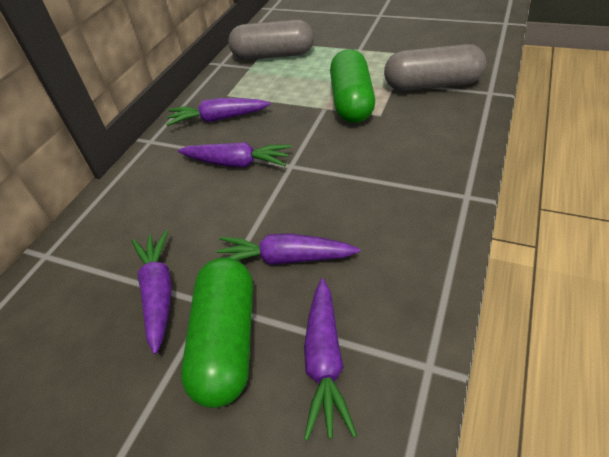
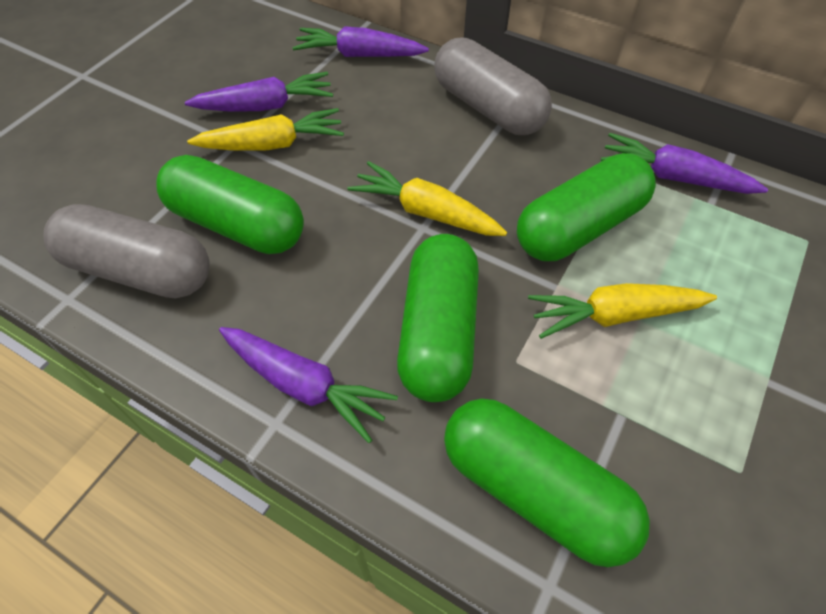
green capsule: 2 -> 4
purple carrot: 5 -> 4
yellow carrot: 0 -> 3

